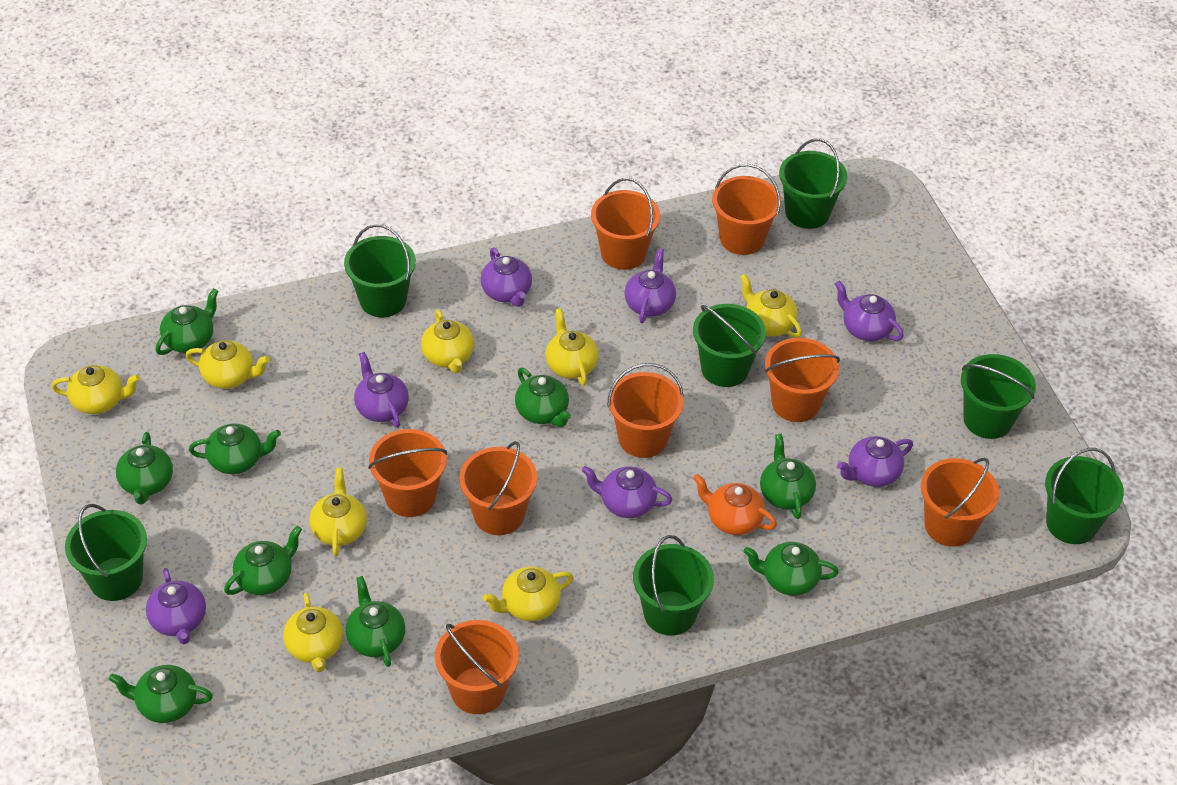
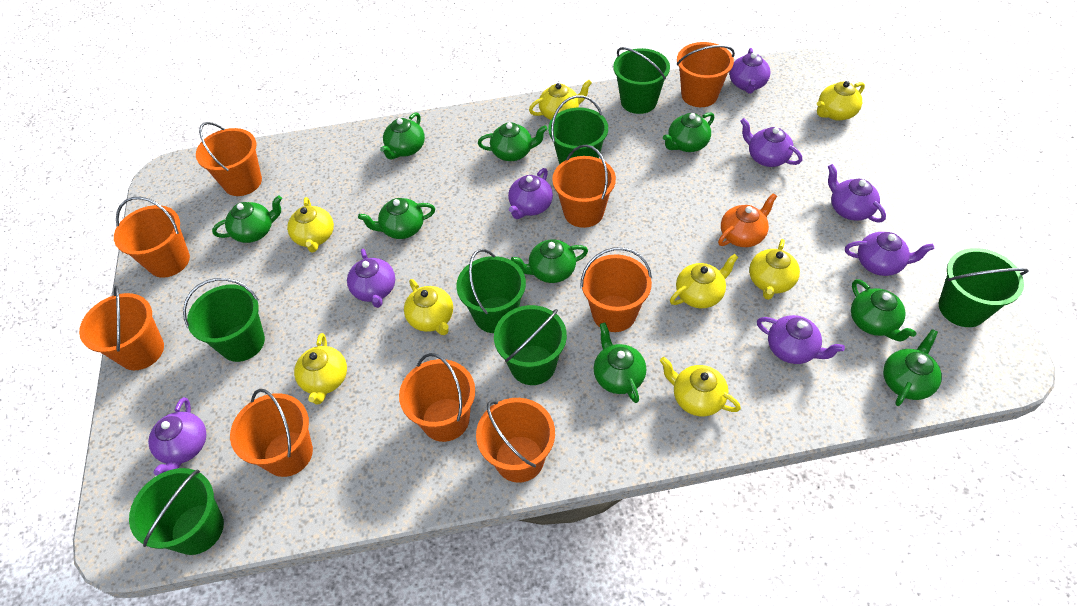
orange bucket: 8 -> 9
purple teapot: 7 -> 8

